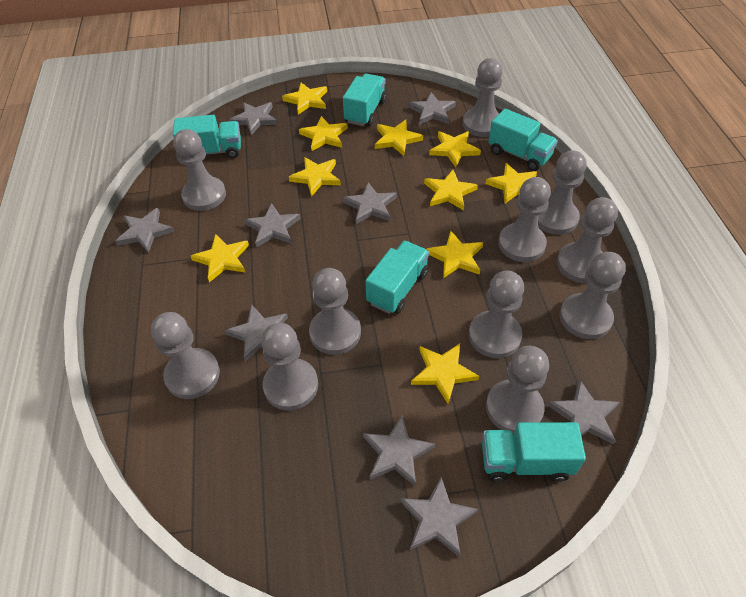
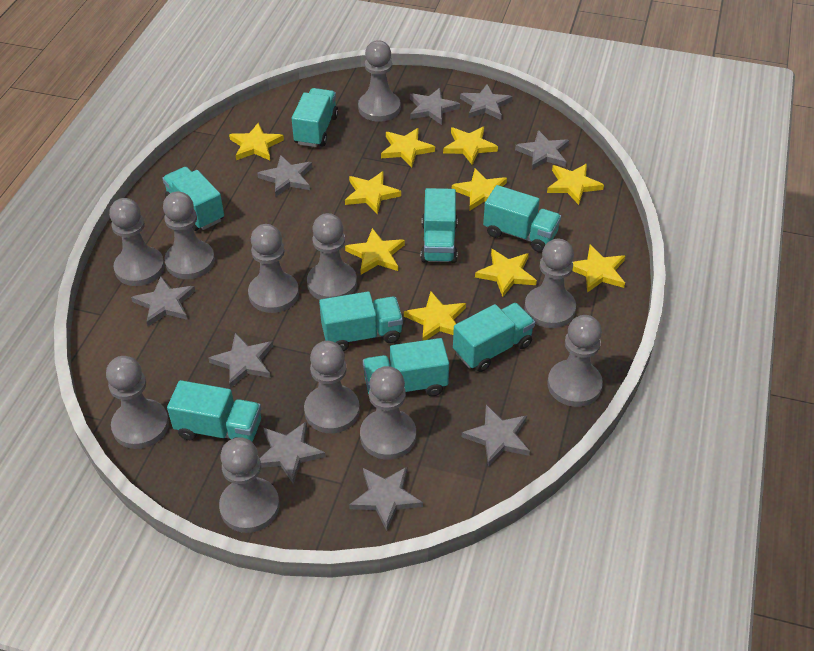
turquoise truck: 5 -> 8

